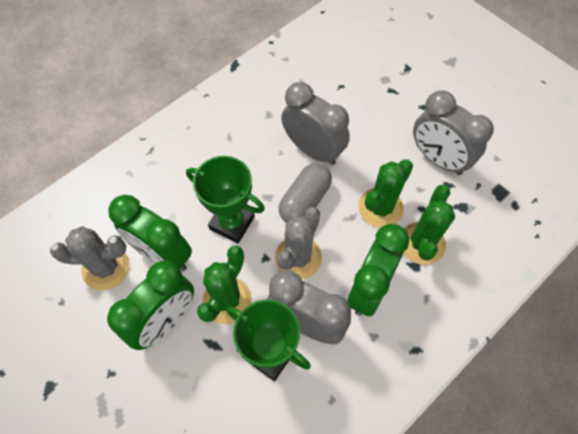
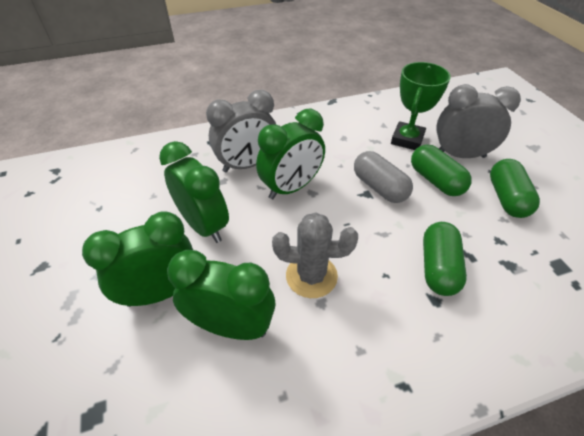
green cactus: 3 -> 0
green capsule: 0 -> 3
green clock: 3 -> 4
green trophy: 2 -> 1
grey cactus: 2 -> 1
grey clock: 3 -> 2

